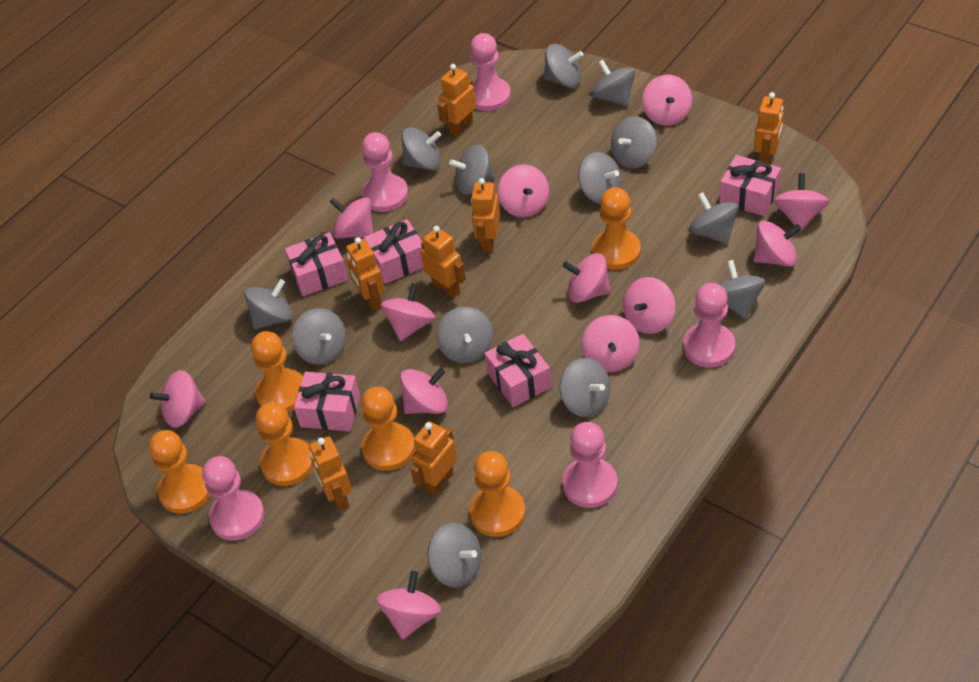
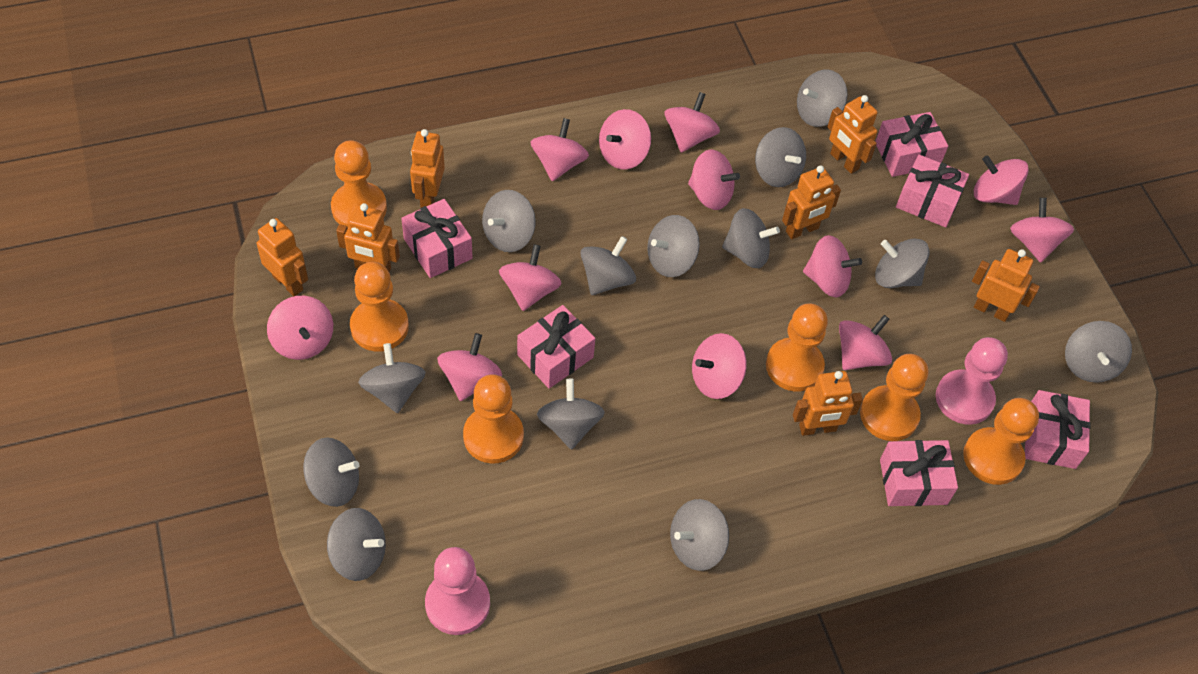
pink gift: 5 -> 6
pink pawn: 5 -> 2

